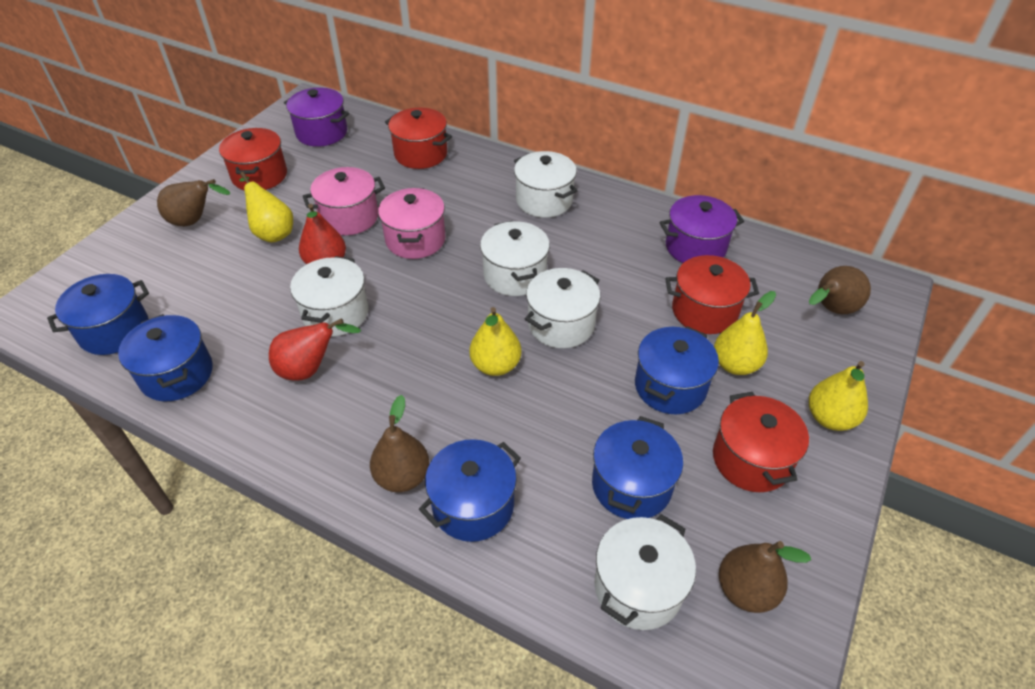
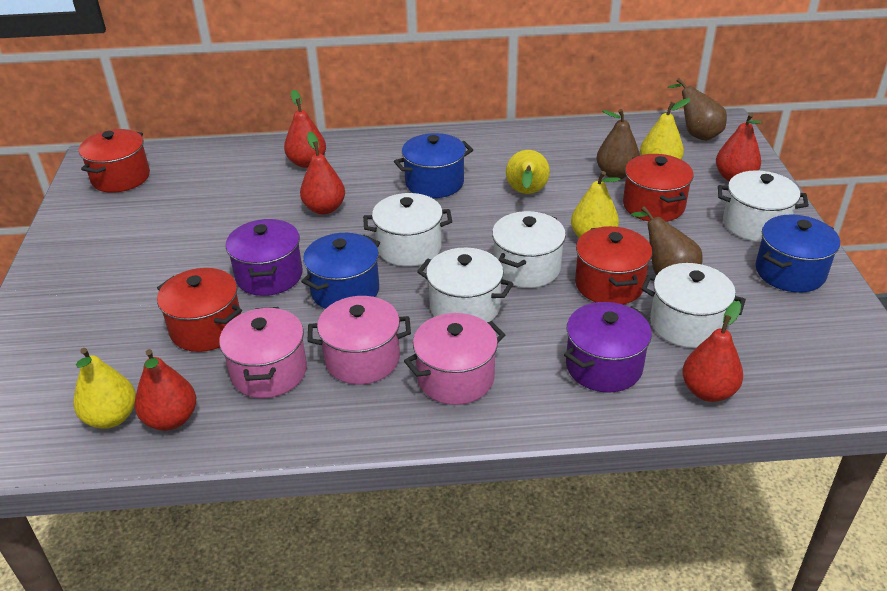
blue pot: 5 -> 3
brown pear: 4 -> 3
pink pot: 2 -> 3
red pear: 2 -> 5

